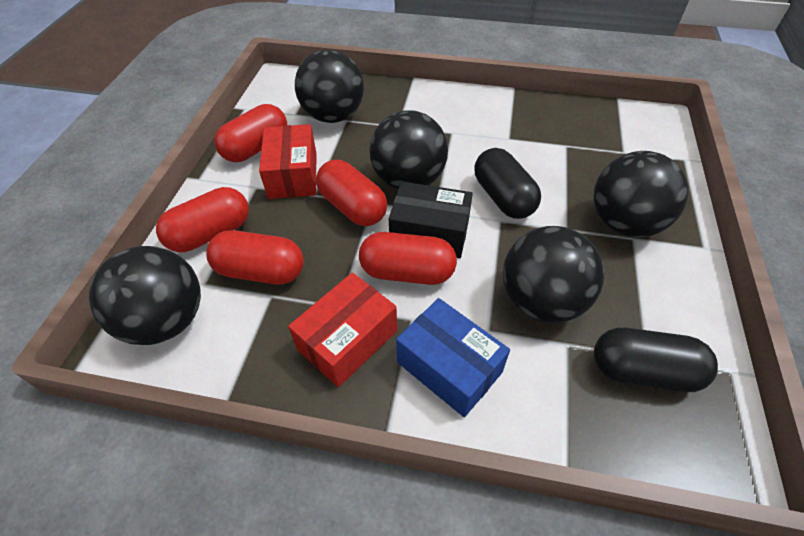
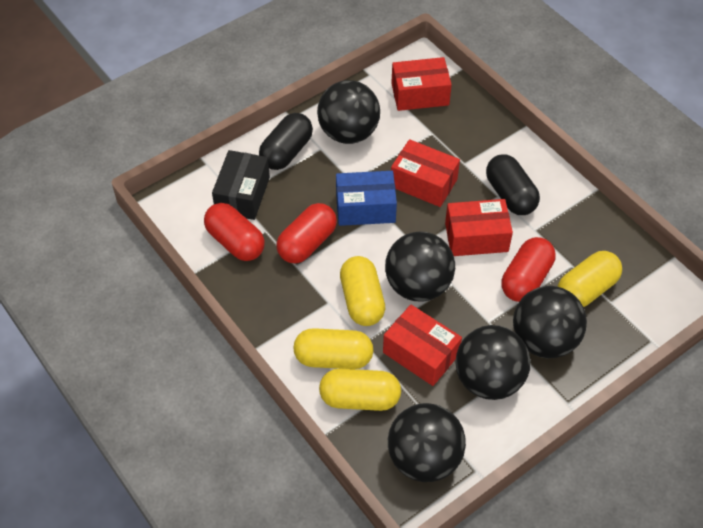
red box: 2 -> 4
red capsule: 5 -> 3
yellow capsule: 0 -> 4

